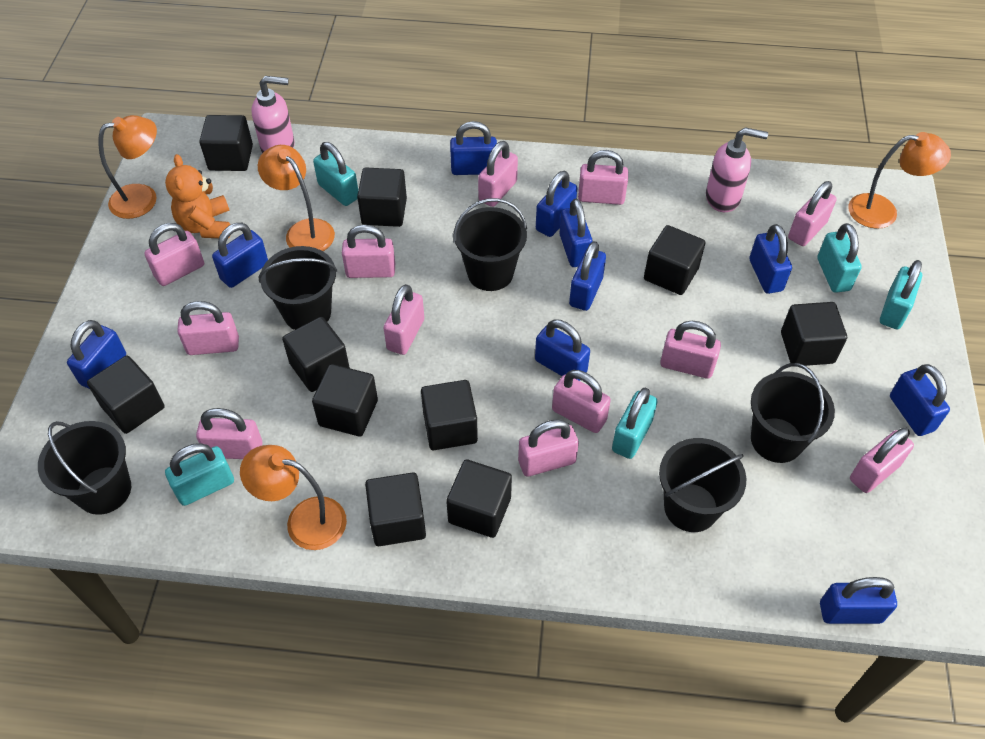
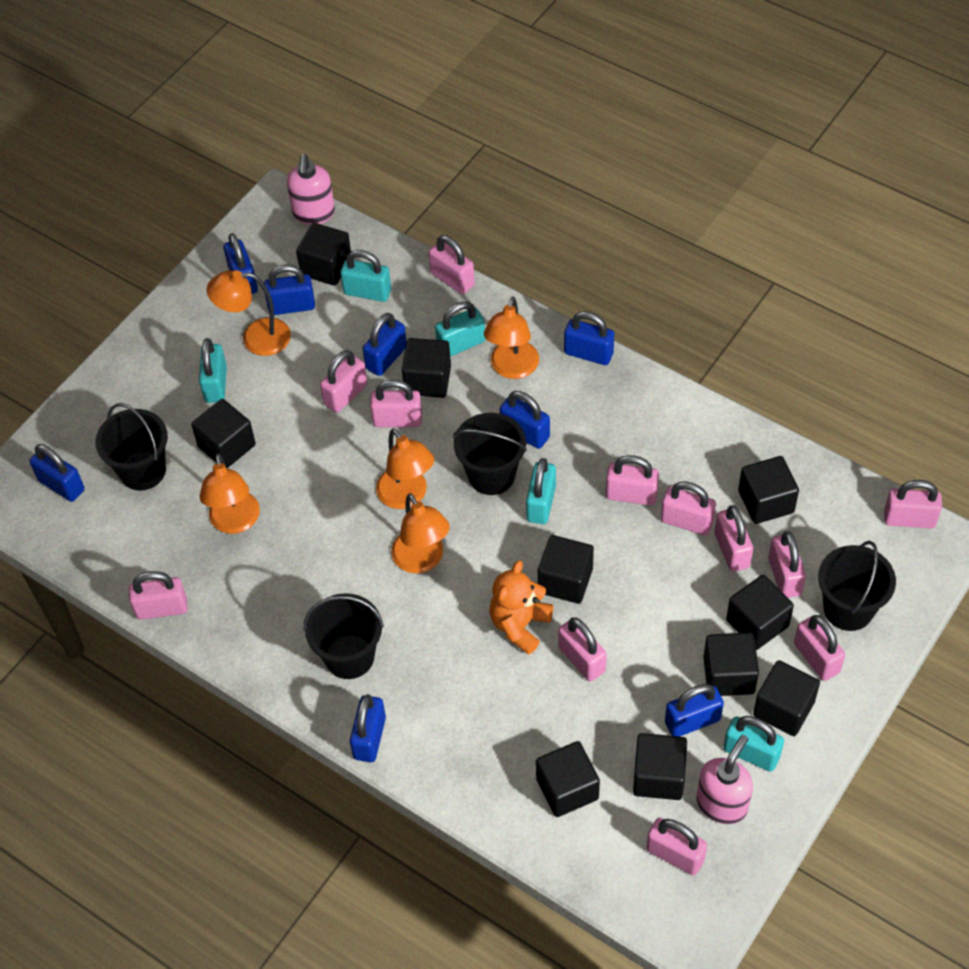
black bucket: 5 -> 4
blue padlock: 10 -> 8
orange lamp: 4 -> 5

